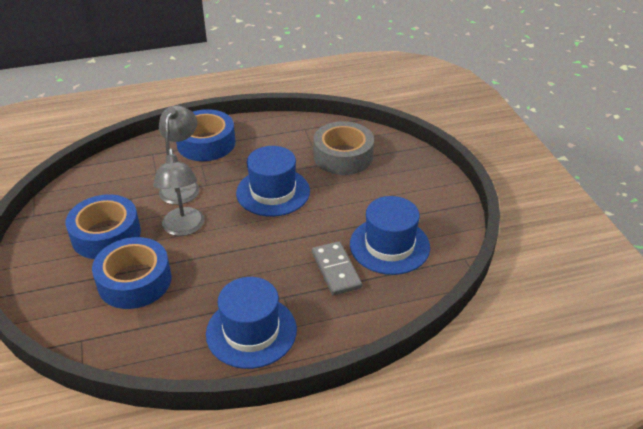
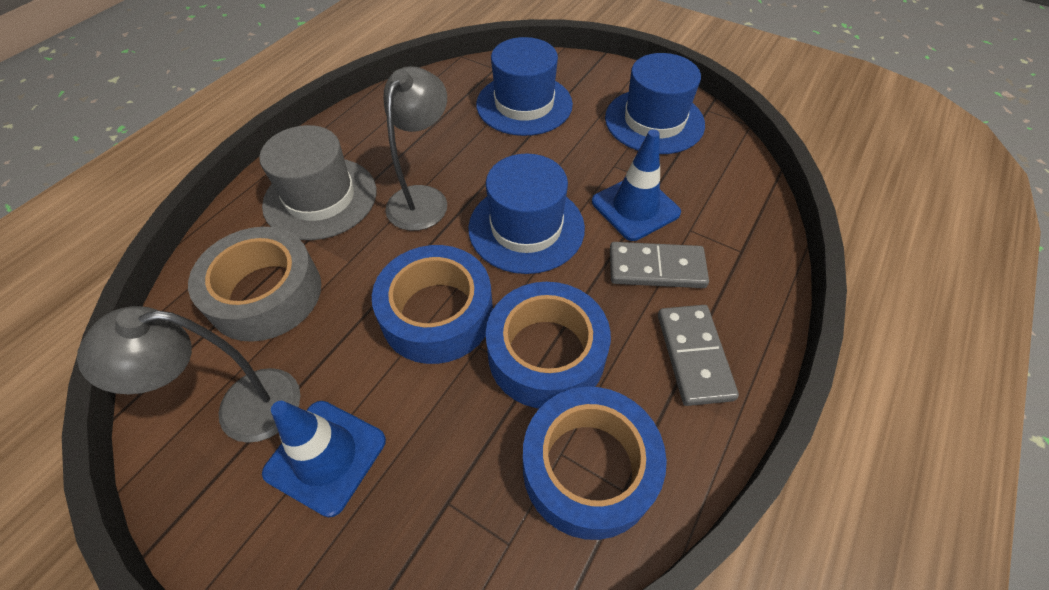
blue traffic cone: 0 -> 2
grey domino: 1 -> 2
grey hat: 0 -> 1

